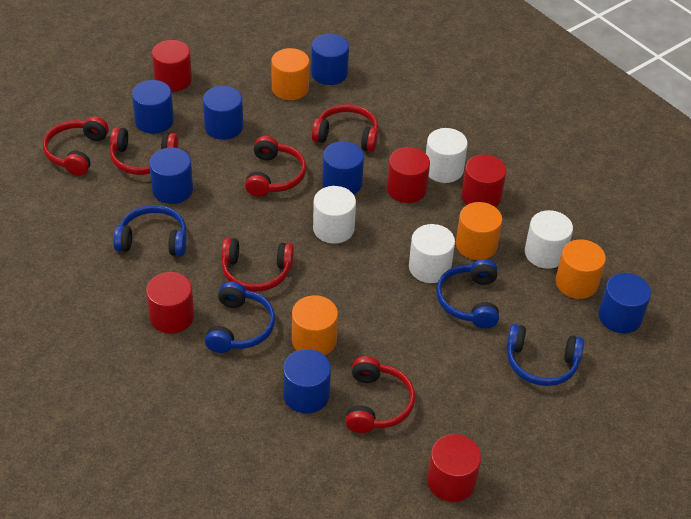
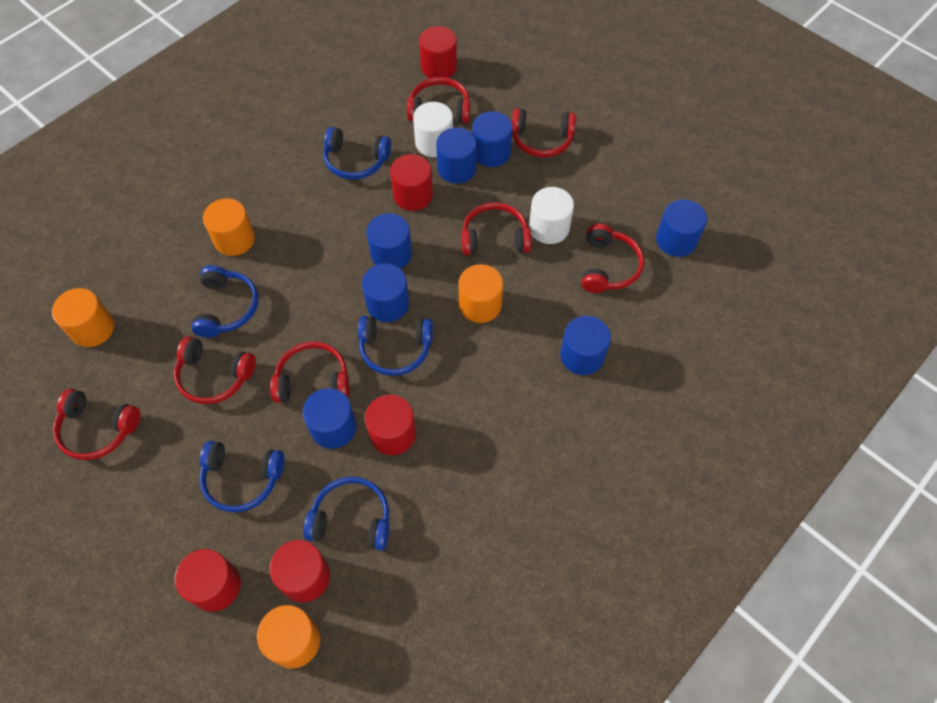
blue headphones: 4 -> 5
red headphones: 6 -> 7
white cylinder: 4 -> 2

